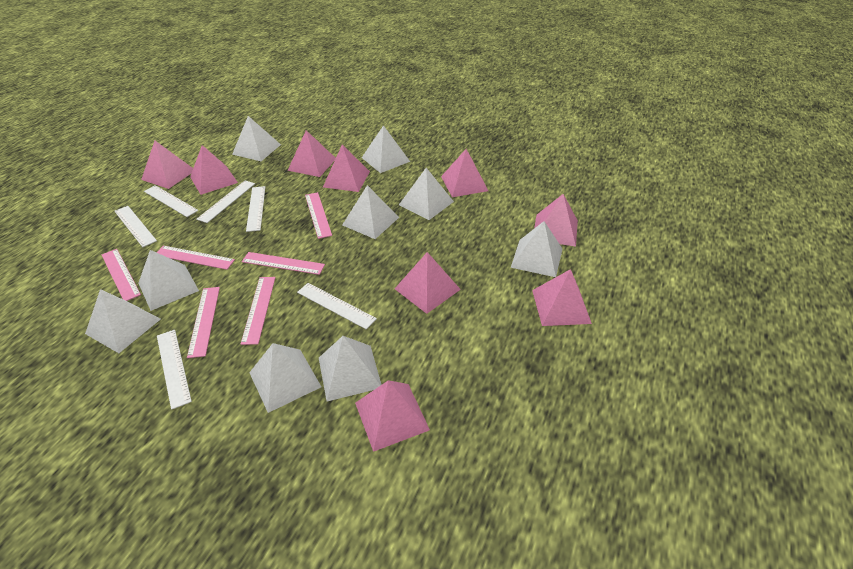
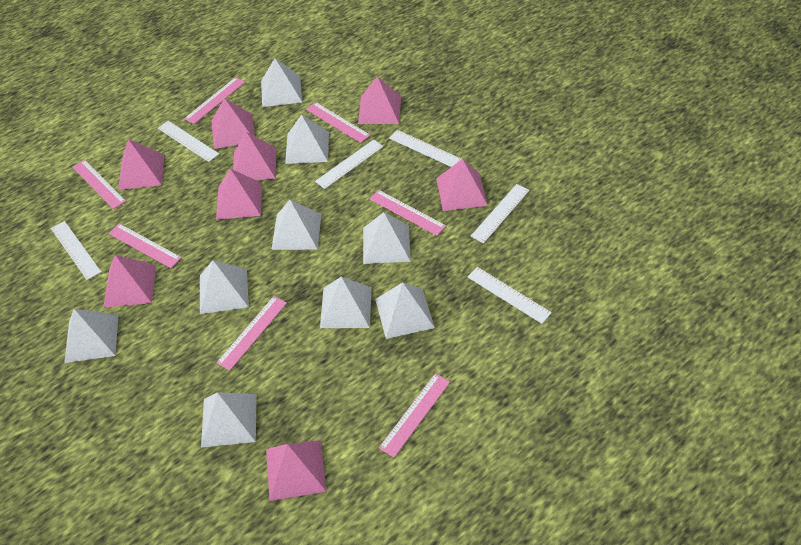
pink pyramid: 9 -> 8
pink ruler: 6 -> 7

